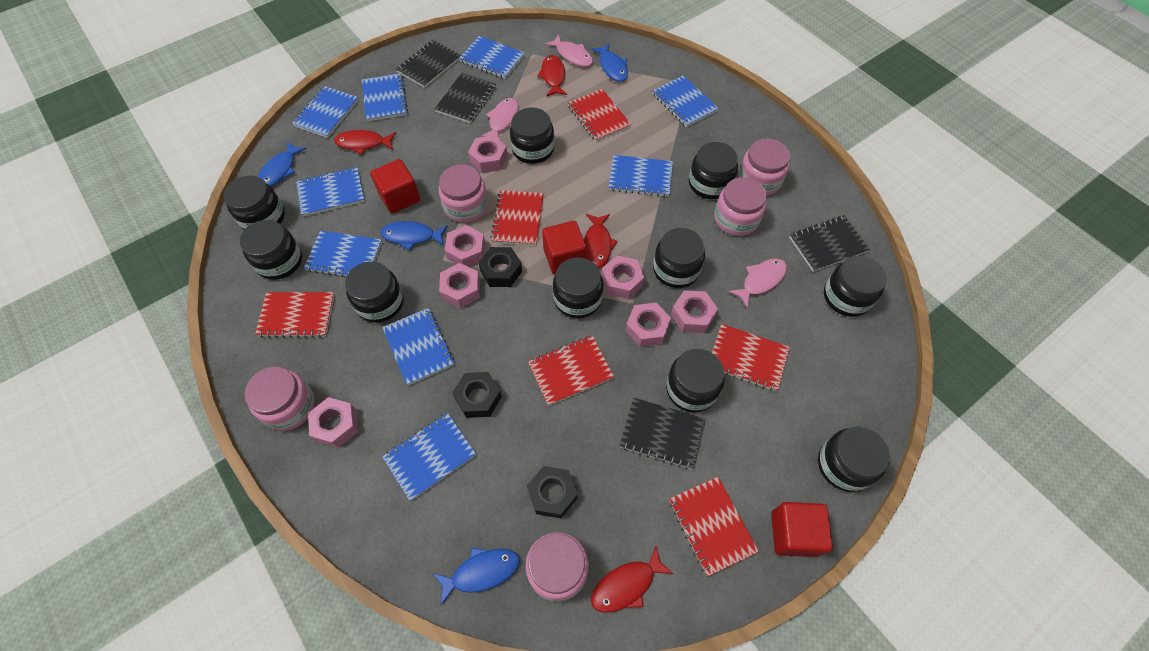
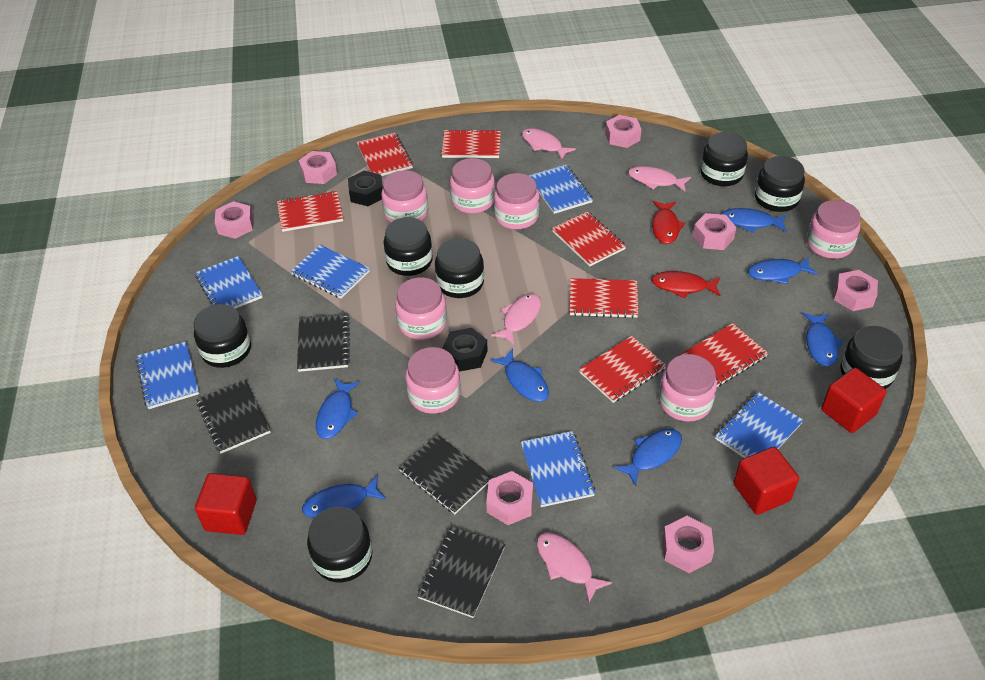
black jar: 10 -> 7
black nut: 3 -> 2
blue fish: 4 -> 7
blue notebook: 9 -> 6
pink fish: 3 -> 4
pink jar: 5 -> 7
red fish: 4 -> 2
red notebook: 6 -> 7

